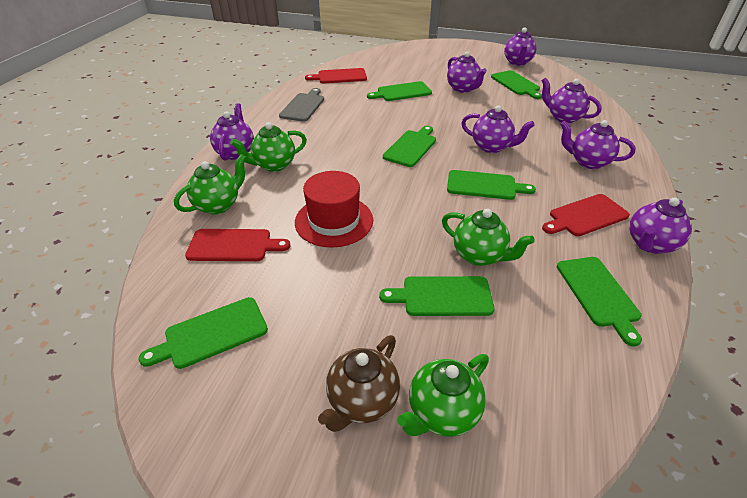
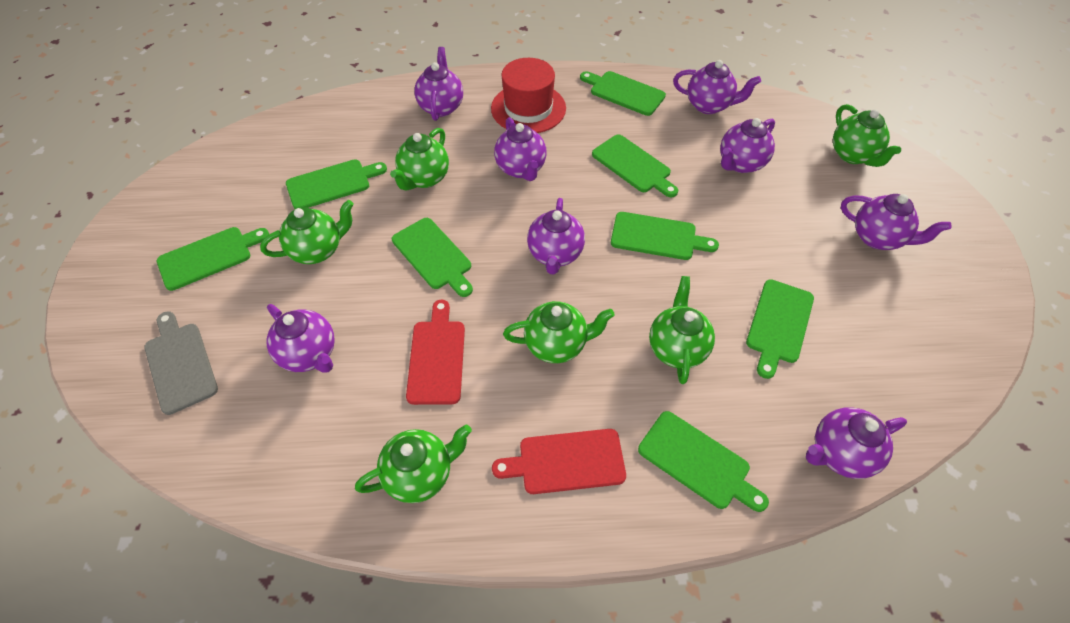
brown teapot: 1 -> 0
green cutting board: 7 -> 8
green teapot: 4 -> 6
purple teapot: 7 -> 8
red cutting board: 3 -> 2

